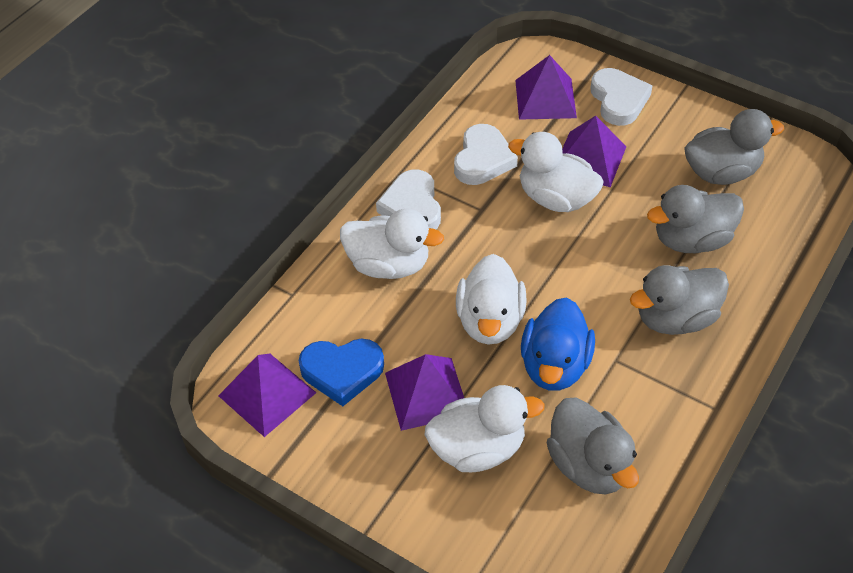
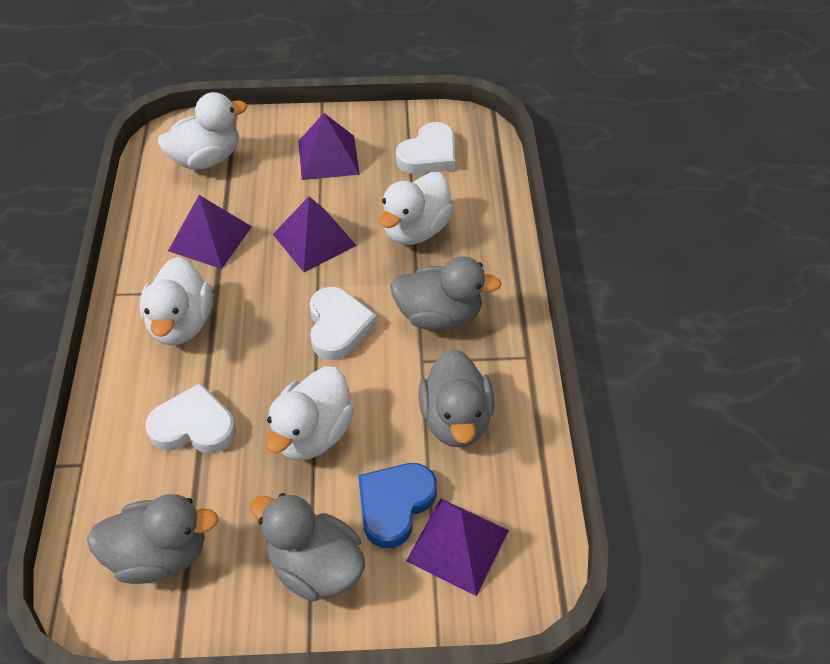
blue duck: 1 -> 0

